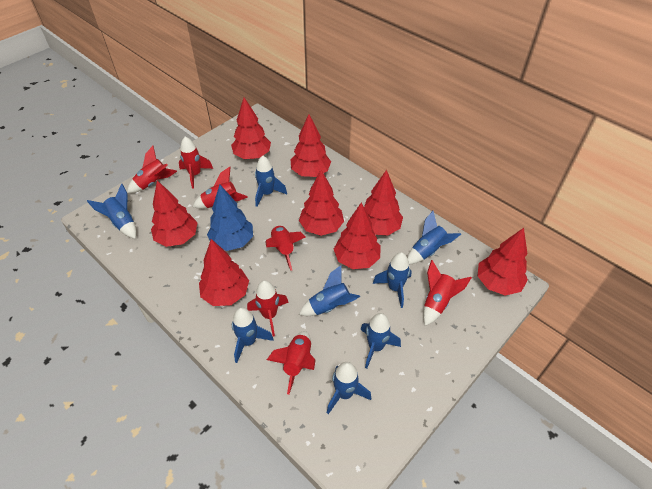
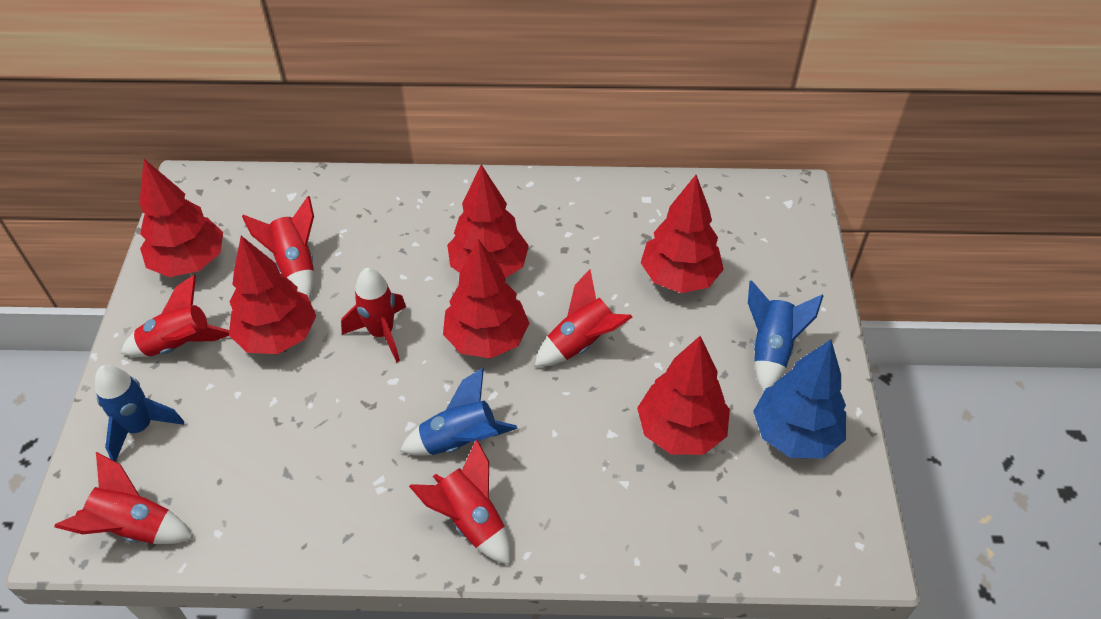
blue rocket: 8 -> 3
red rocket: 7 -> 6
red tree: 8 -> 6

